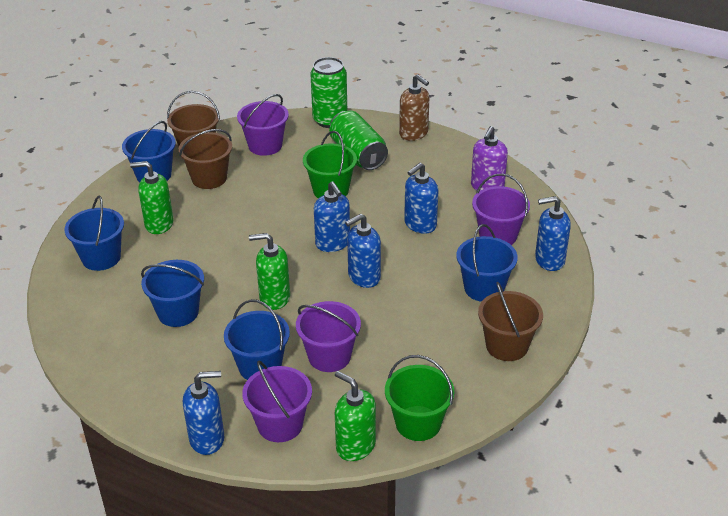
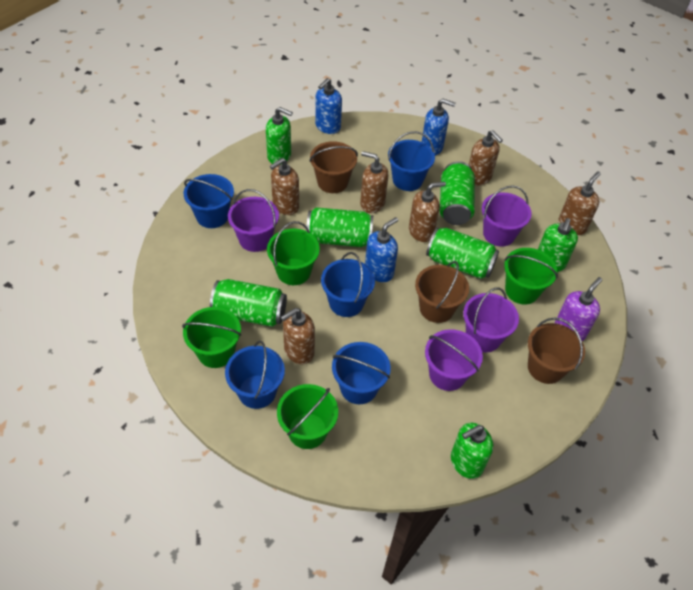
blue soap dispenser: 5 -> 3
brown soap dispenser: 1 -> 6
green bucket: 2 -> 4
green can: 2 -> 4

